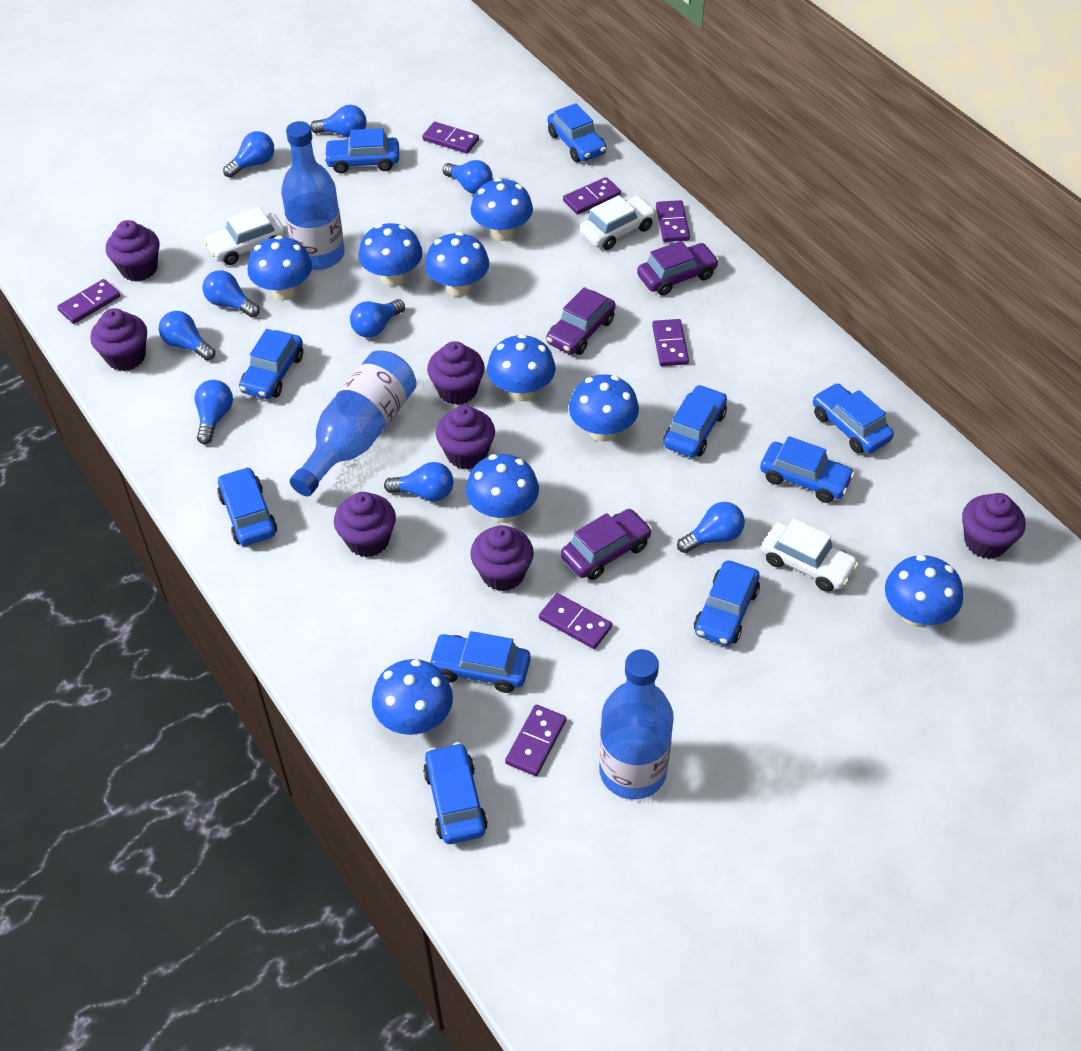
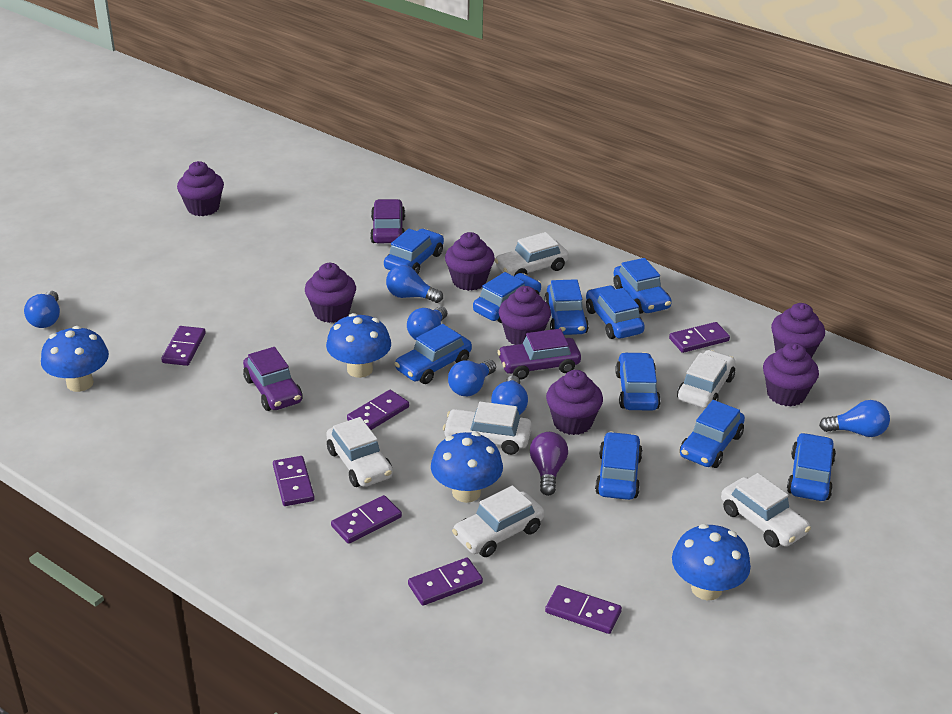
blue bottle: 3 -> 0
blue light bulb: 9 -> 6
blue mushroom: 9 -> 4
purple light bulb: 0 -> 1
white car: 3 -> 6

